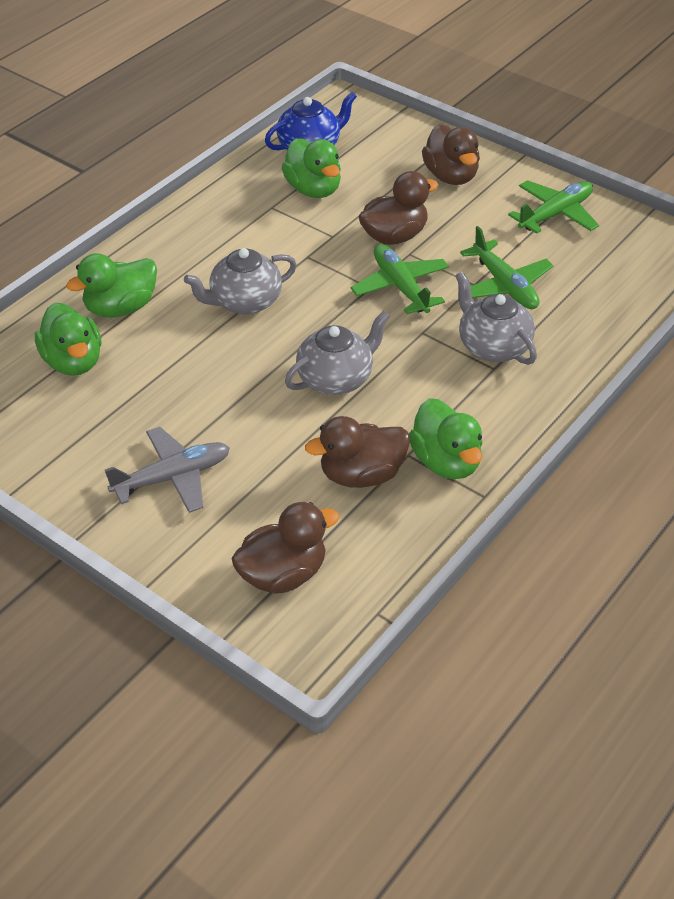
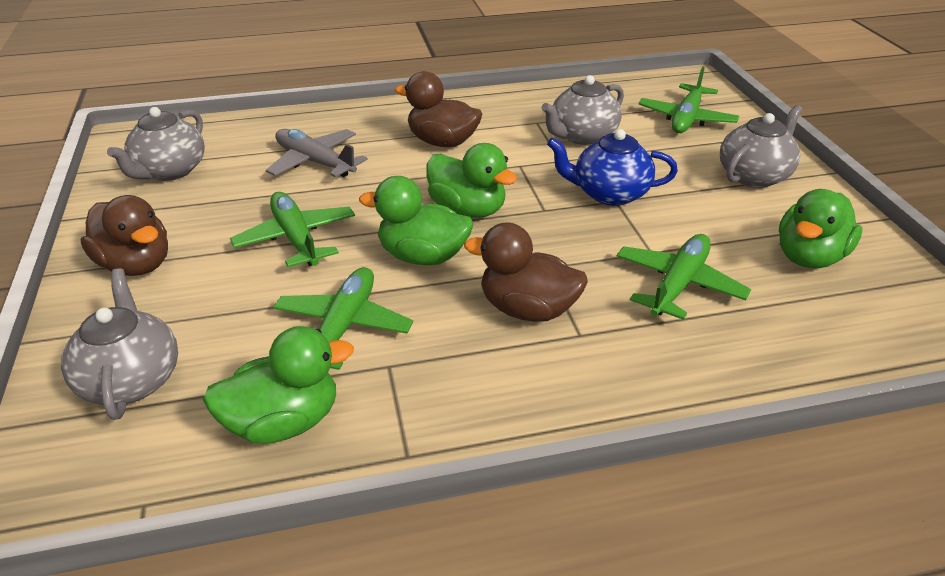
brown duck: 4 -> 3
green plane: 3 -> 4
grey teapot: 3 -> 4

